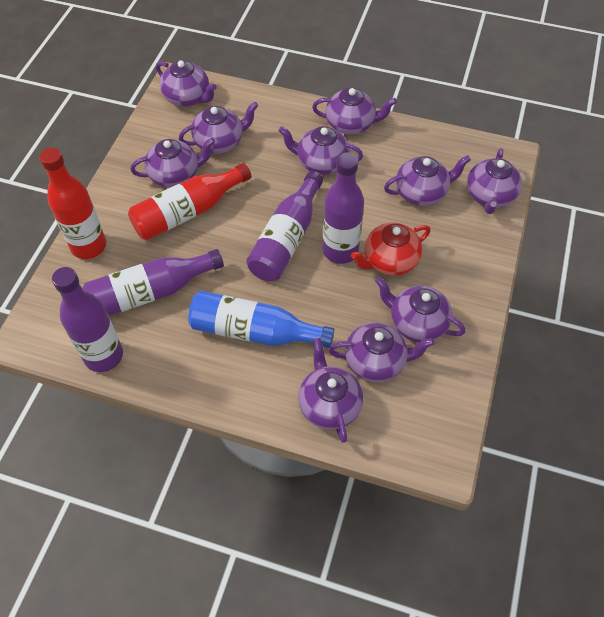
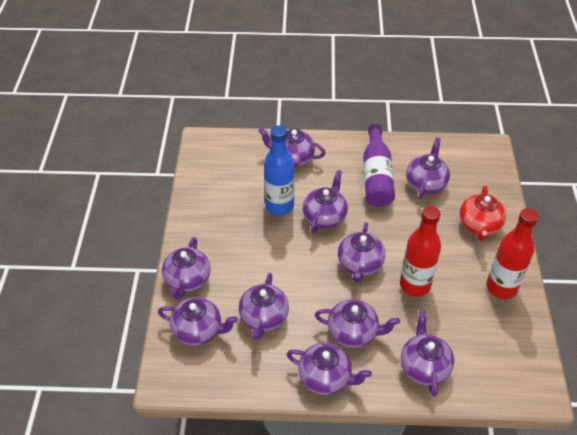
purple bottle: 4 -> 1

